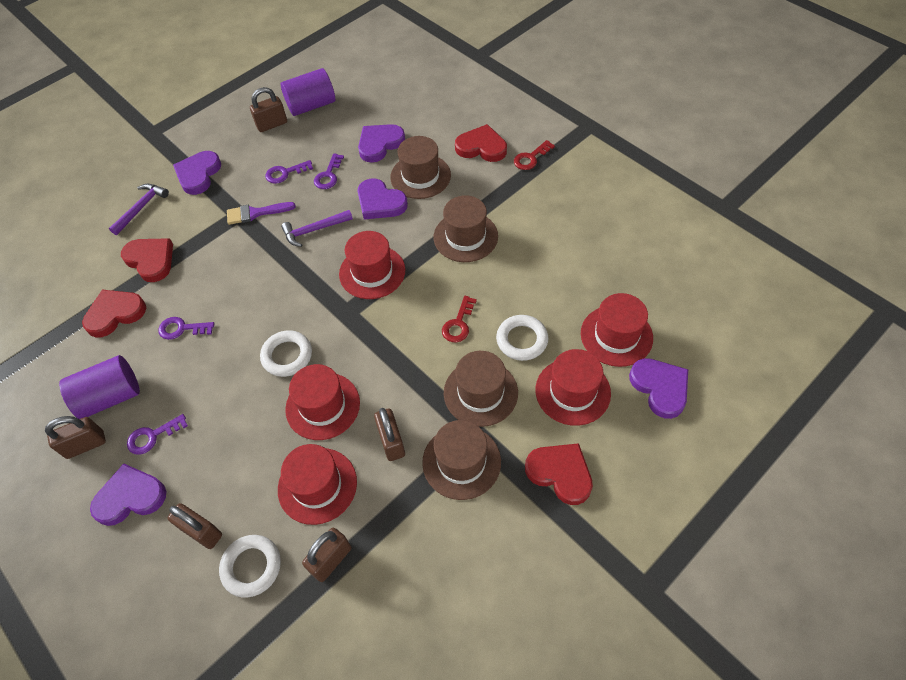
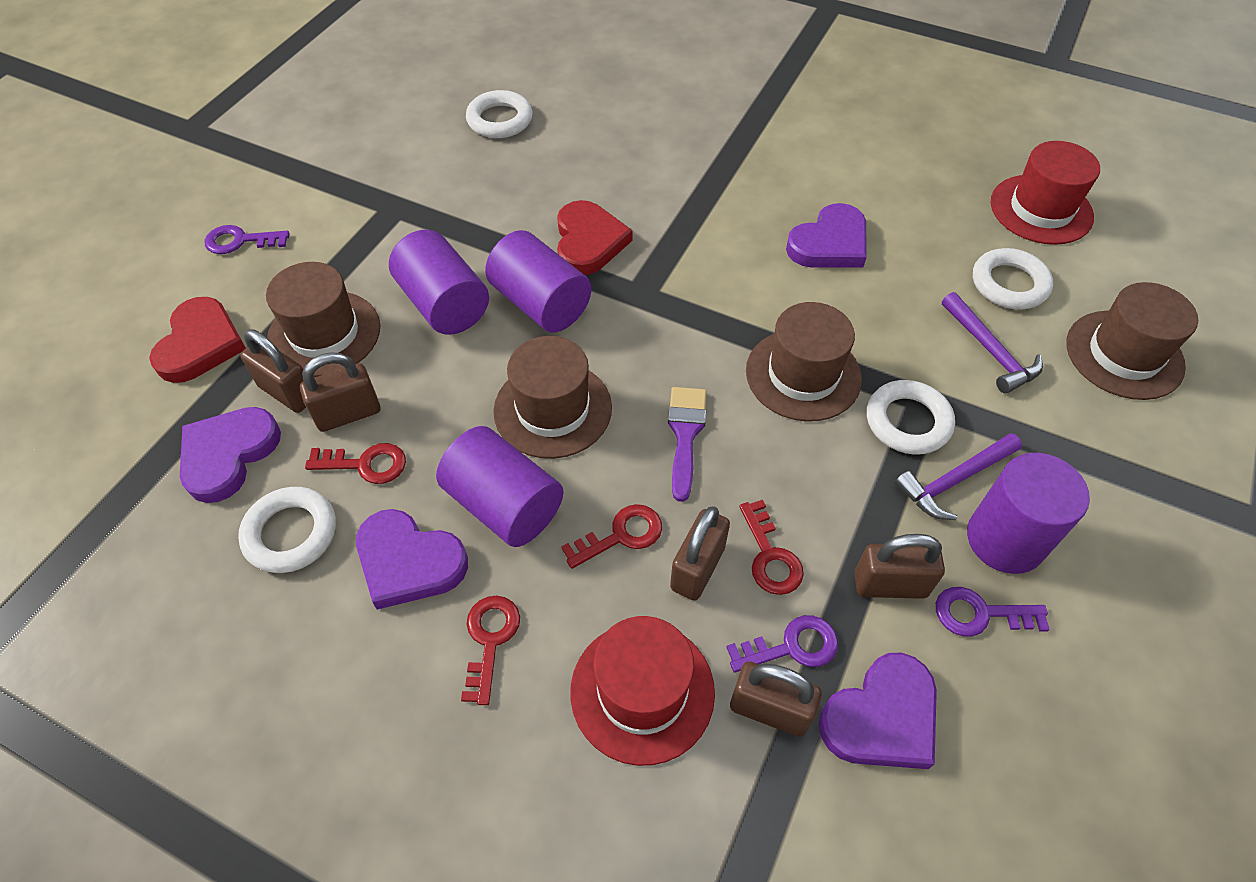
purple cylinder: 2 -> 4
purple heart: 5 -> 4
purple key: 4 -> 3
red hat: 5 -> 2
red heart: 4 -> 2
red key: 2 -> 4
white ring: 3 -> 4

